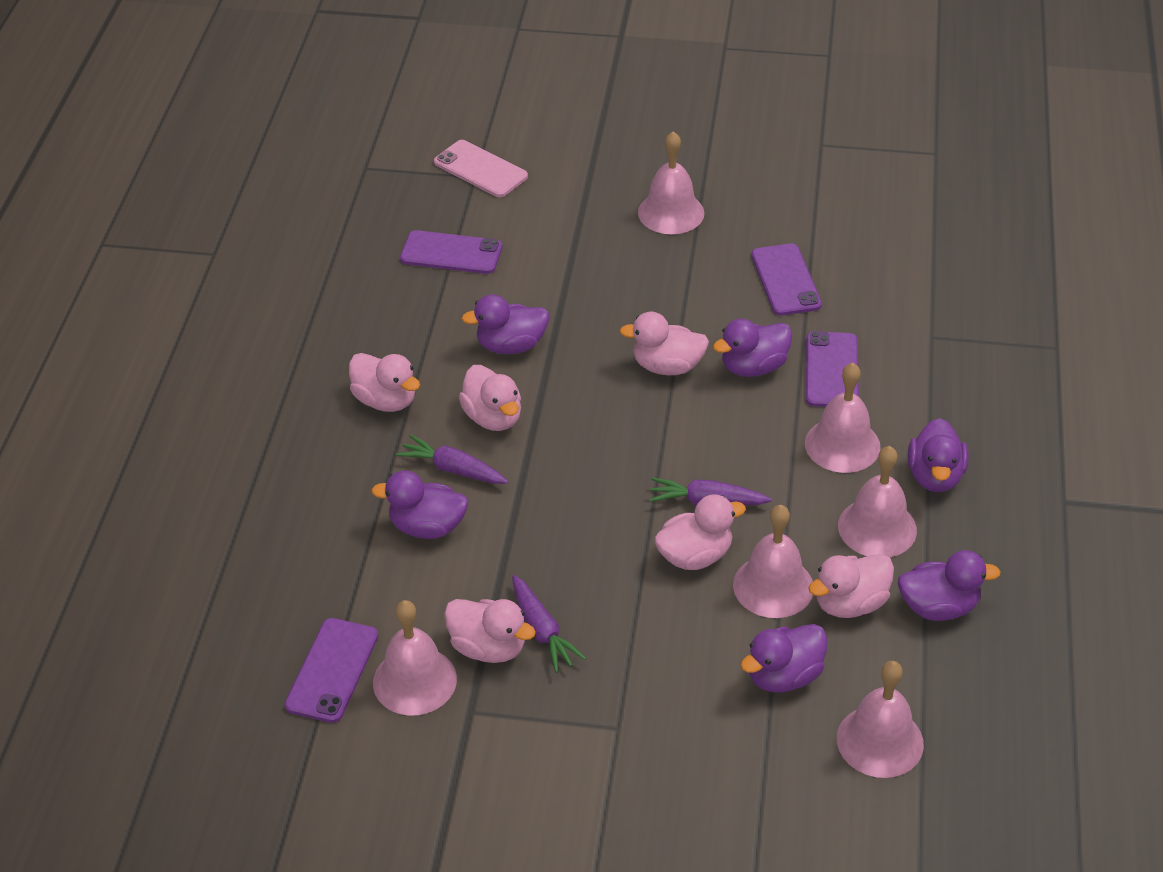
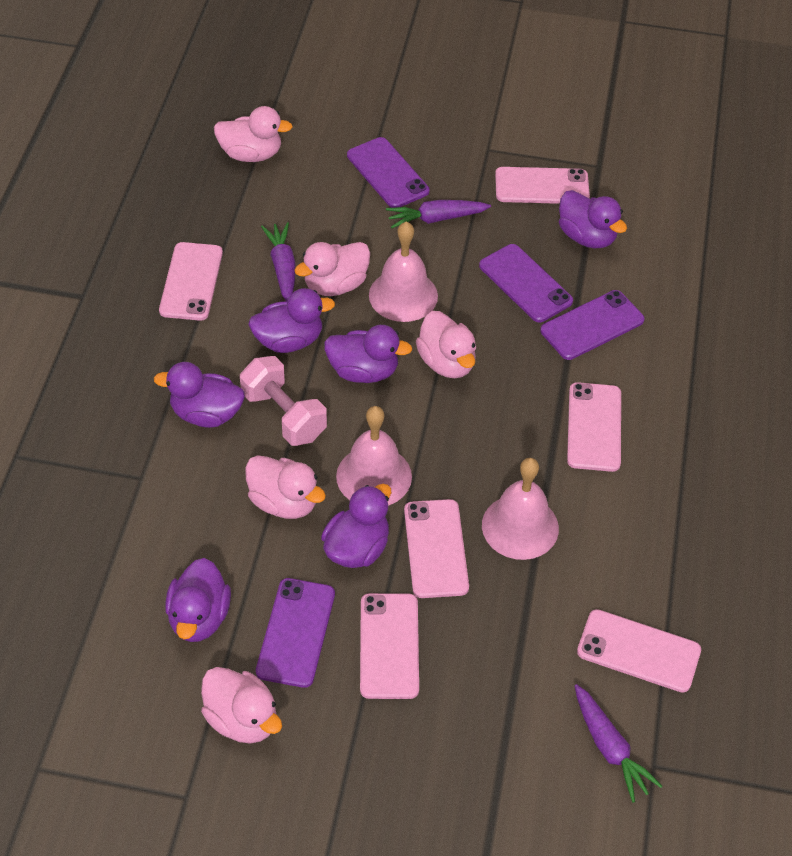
pink bell: 6 -> 3
pink duck: 6 -> 5
pink dumbbell: 0 -> 1
pink phone: 1 -> 6

